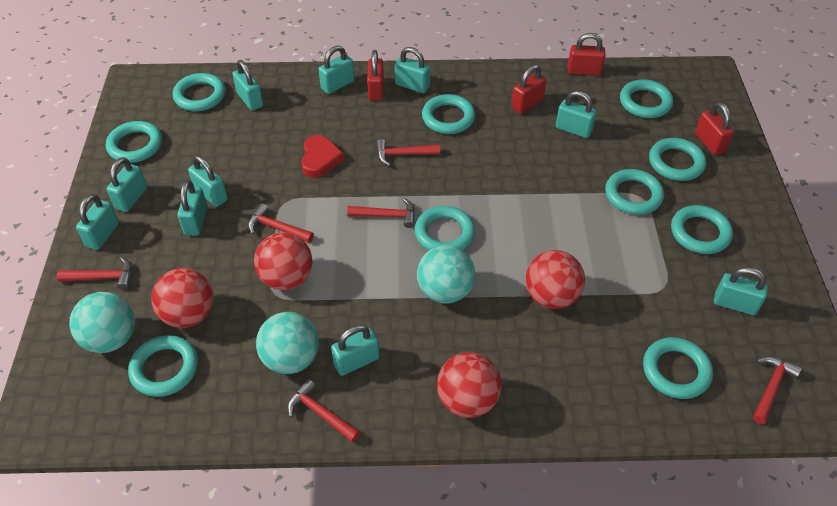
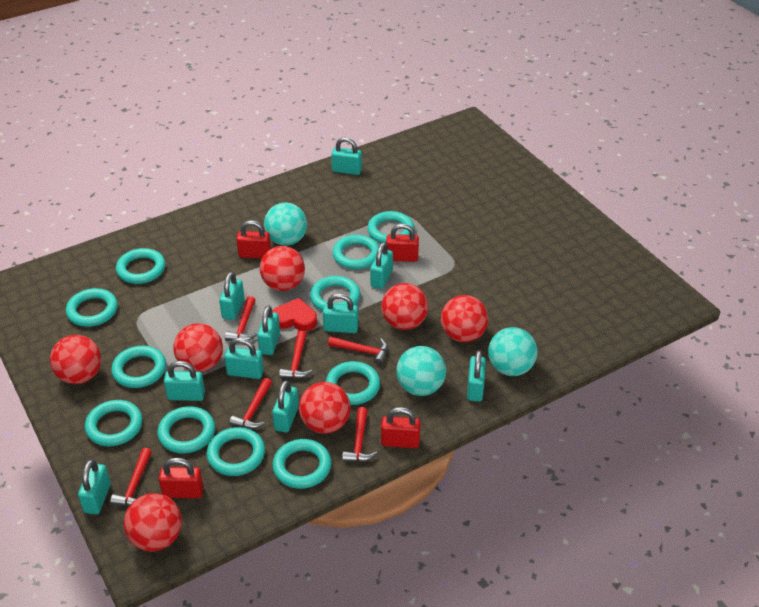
red ball: 4 -> 7
turquoise ring: 10 -> 11

